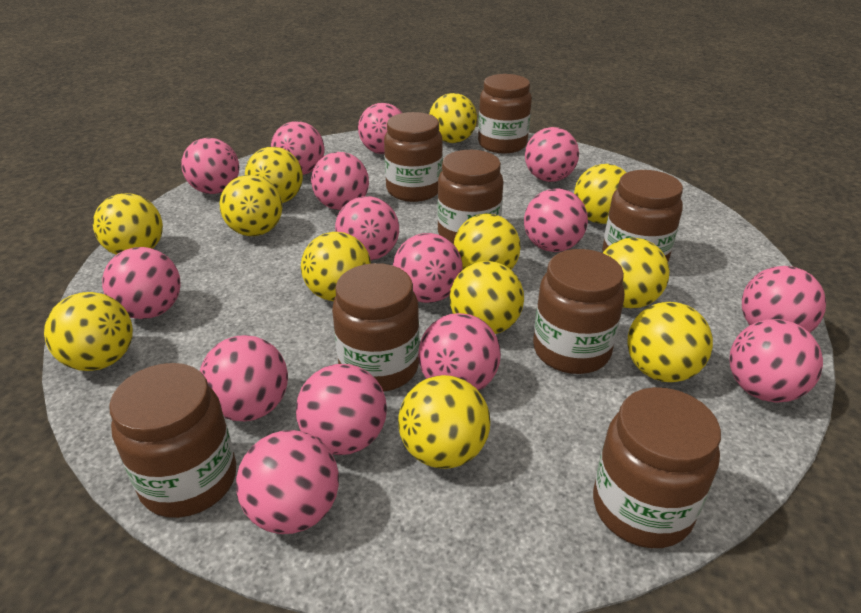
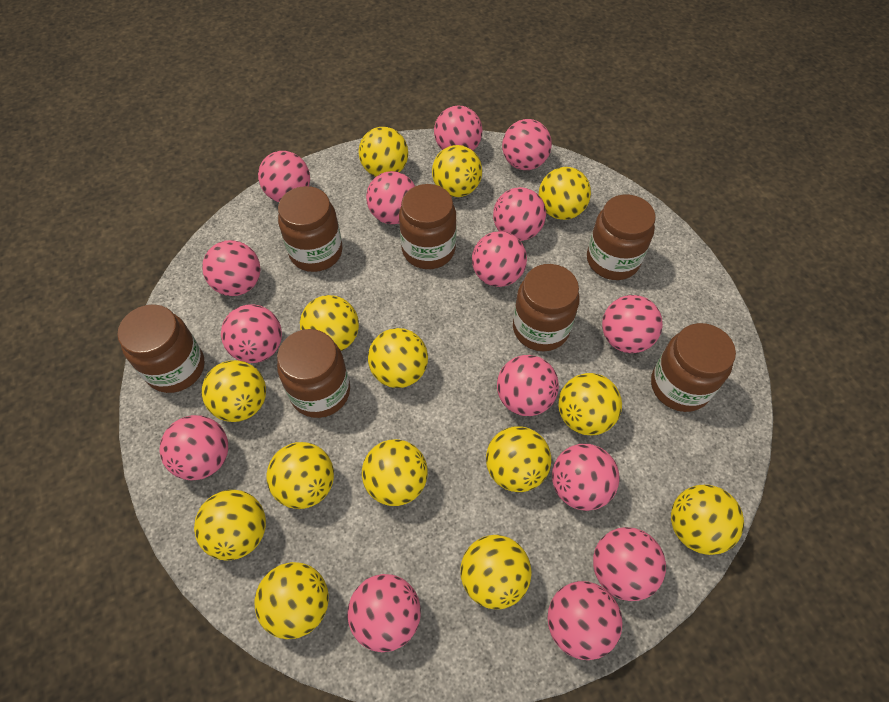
brown jar: 8 -> 7
yellow ball: 12 -> 14

